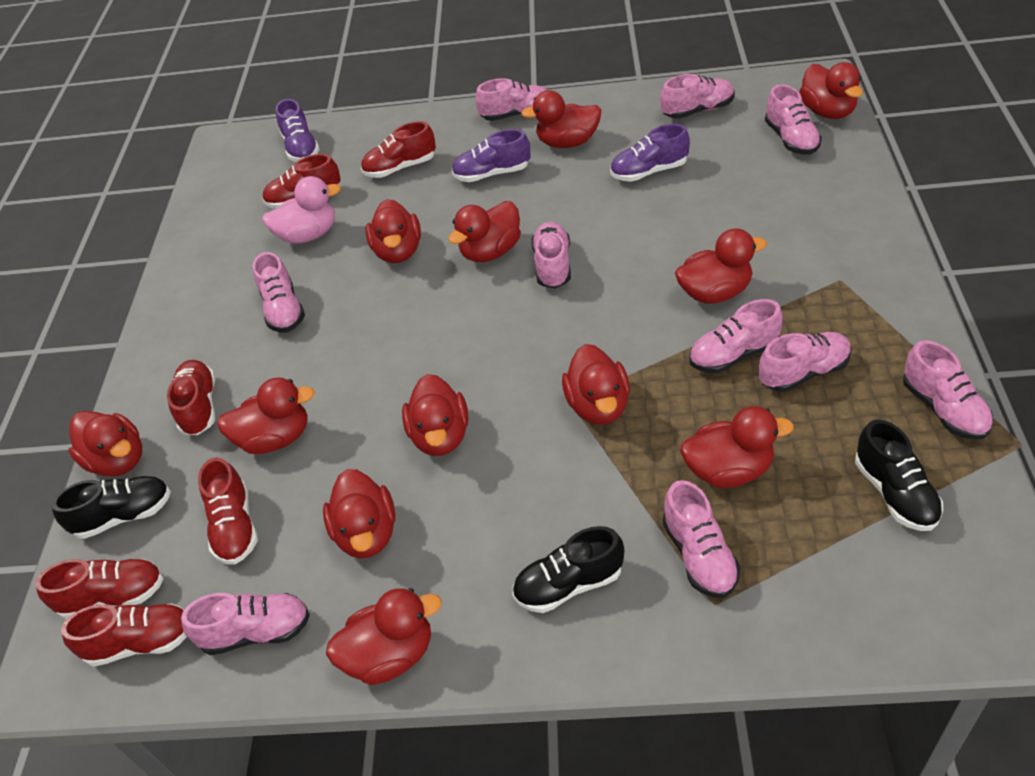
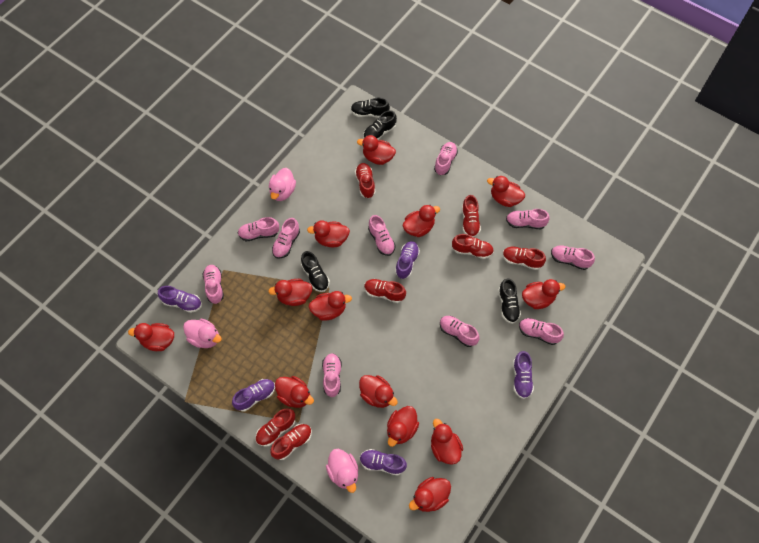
black shoe: 3 -> 4
pink duck: 1 -> 3
purple shoe: 3 -> 5
red duck: 12 -> 13
red shoe: 6 -> 7

